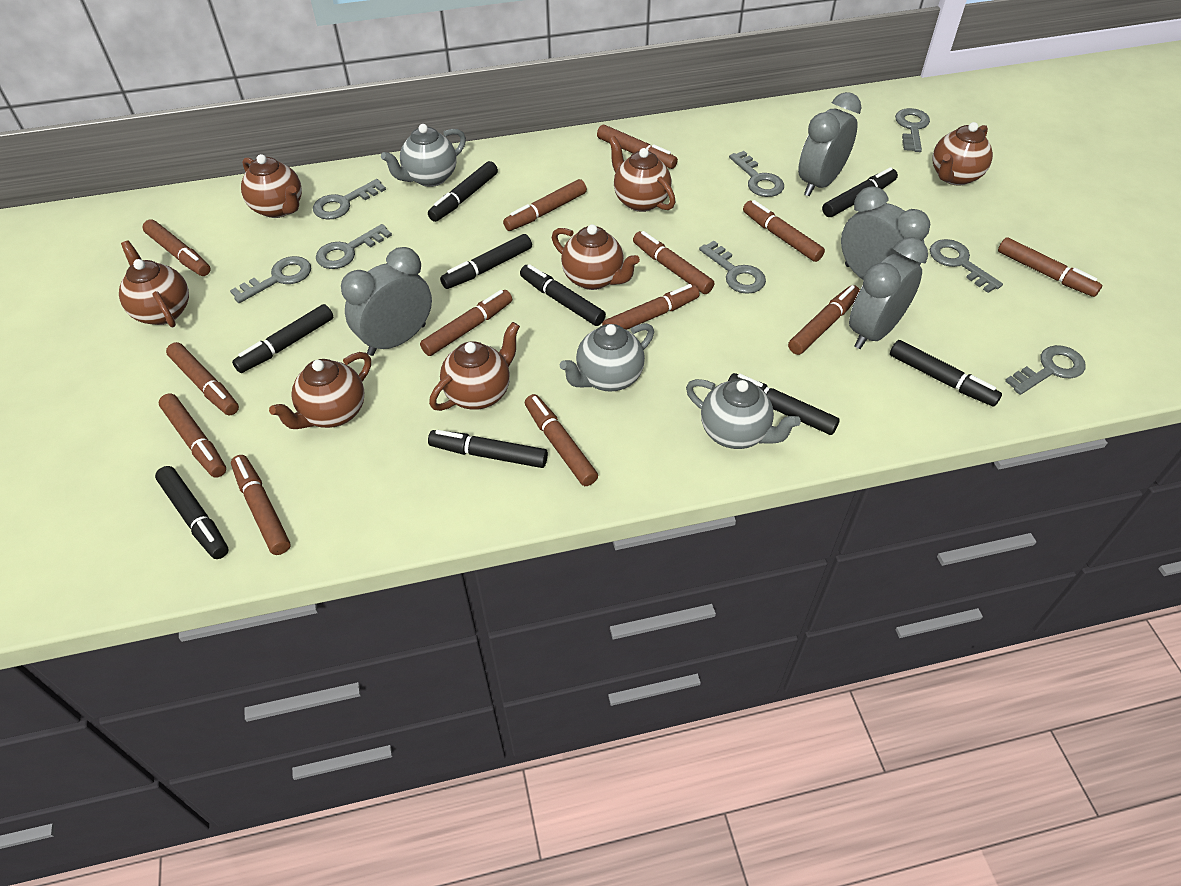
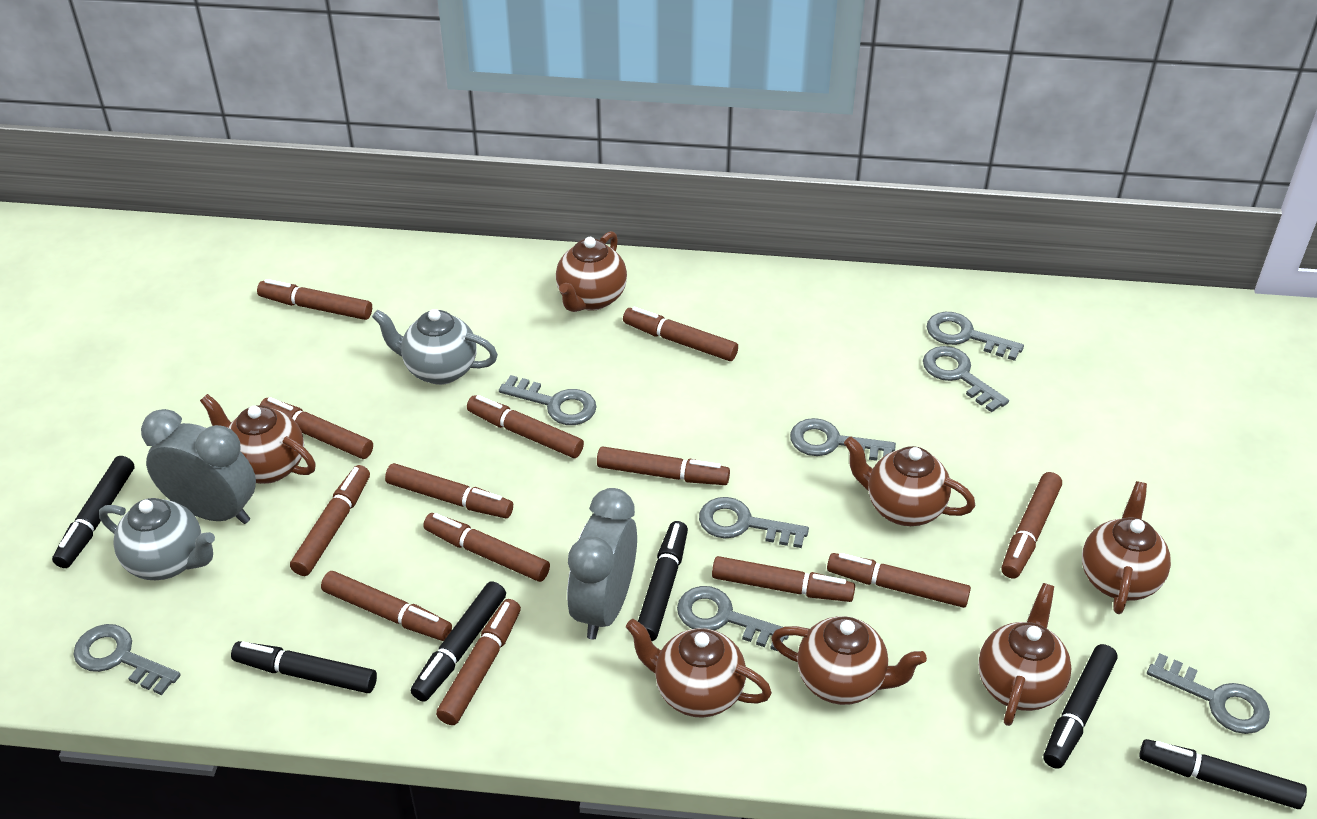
black marker: 9 -> 6
grey clock: 4 -> 2
grey teapot: 3 -> 2

